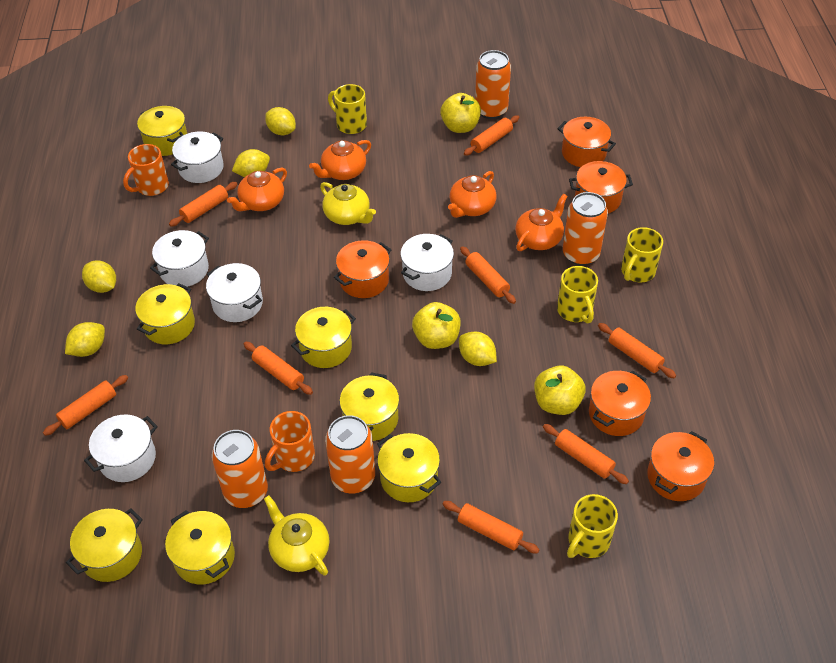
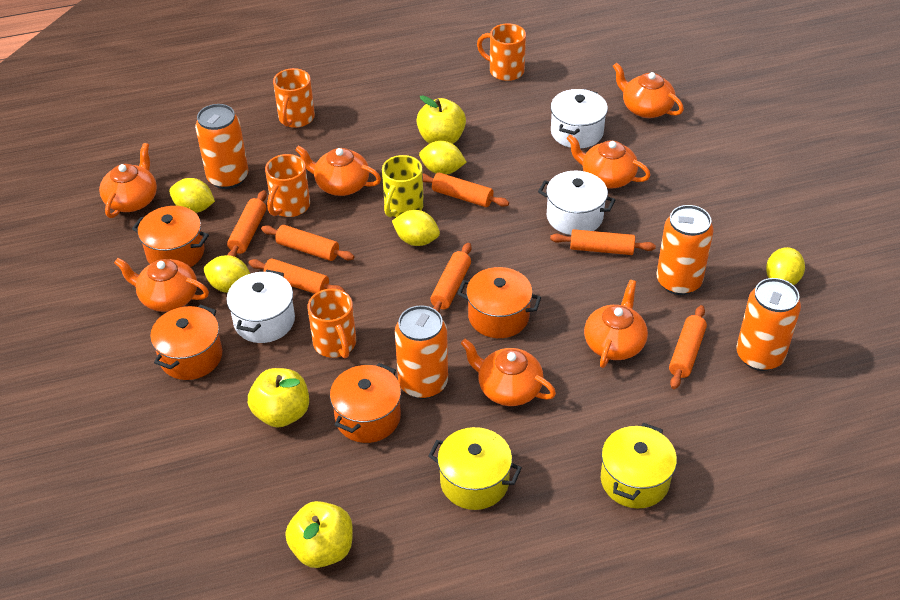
orange mug: 2 -> 4
orange pot: 5 -> 4
orange rolling pin: 8 -> 7
orange teapot: 4 -> 7
white pot: 5 -> 3
yellow mug: 4 -> 1
yellow pot: 7 -> 2
yellow teapot: 2 -> 0

